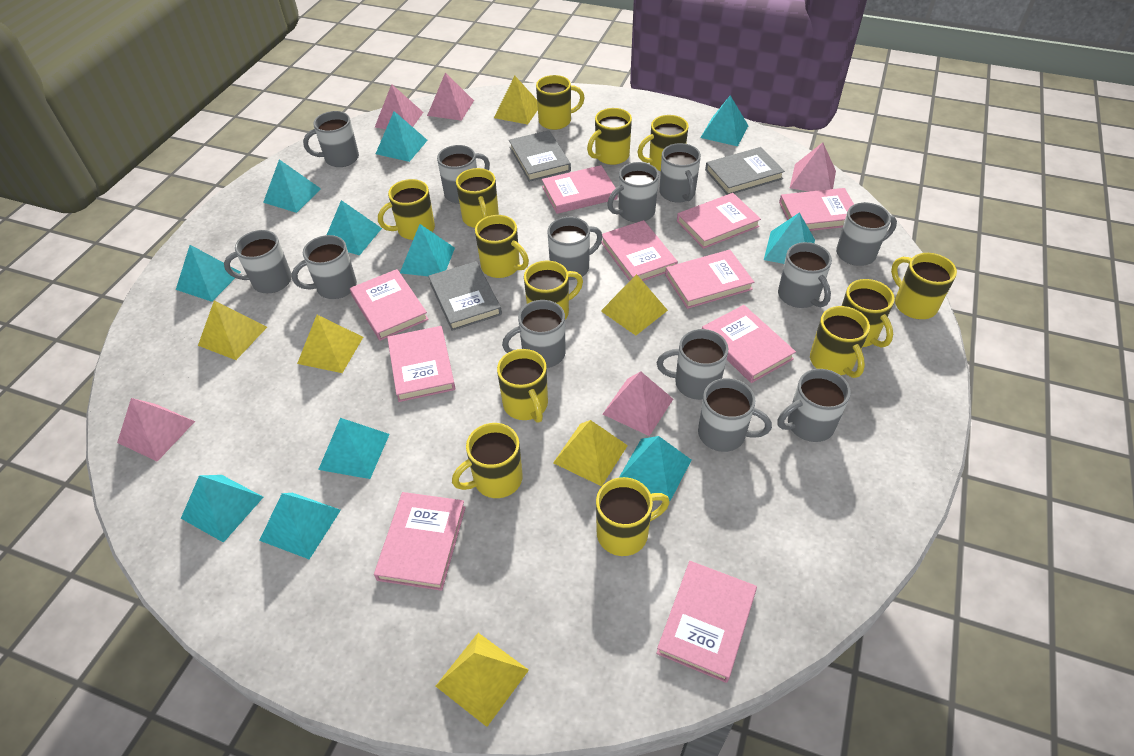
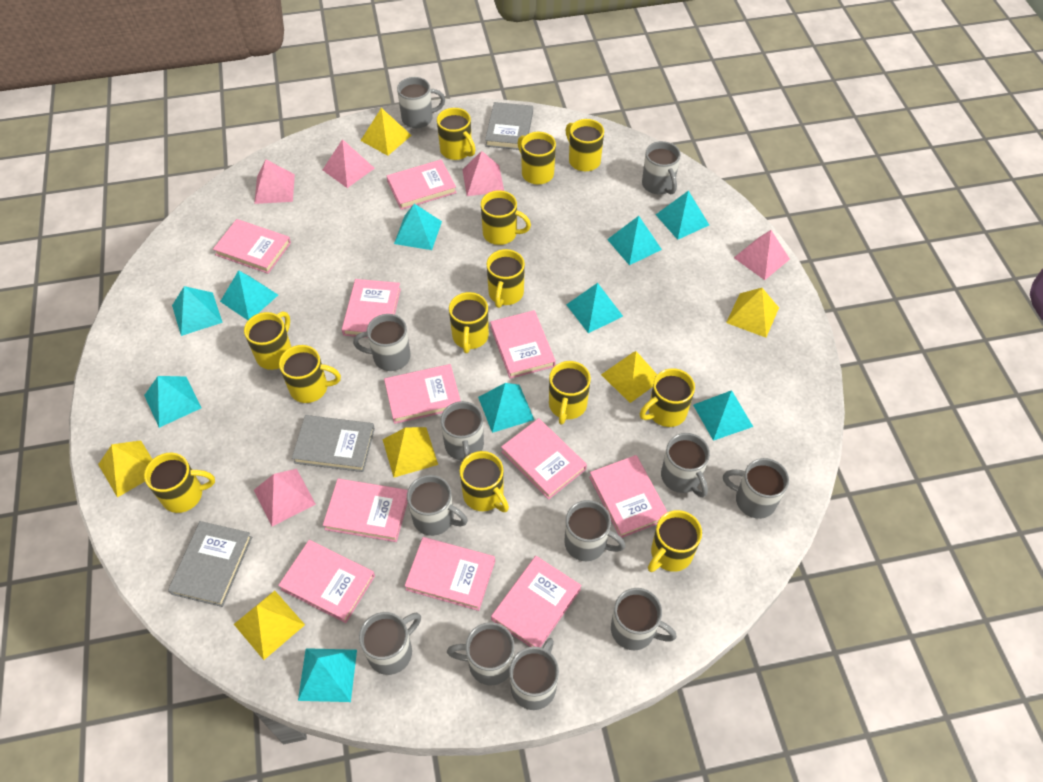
grey mug: 13 -> 12
pink book: 10 -> 11
turquoise pyramid: 11 -> 10

